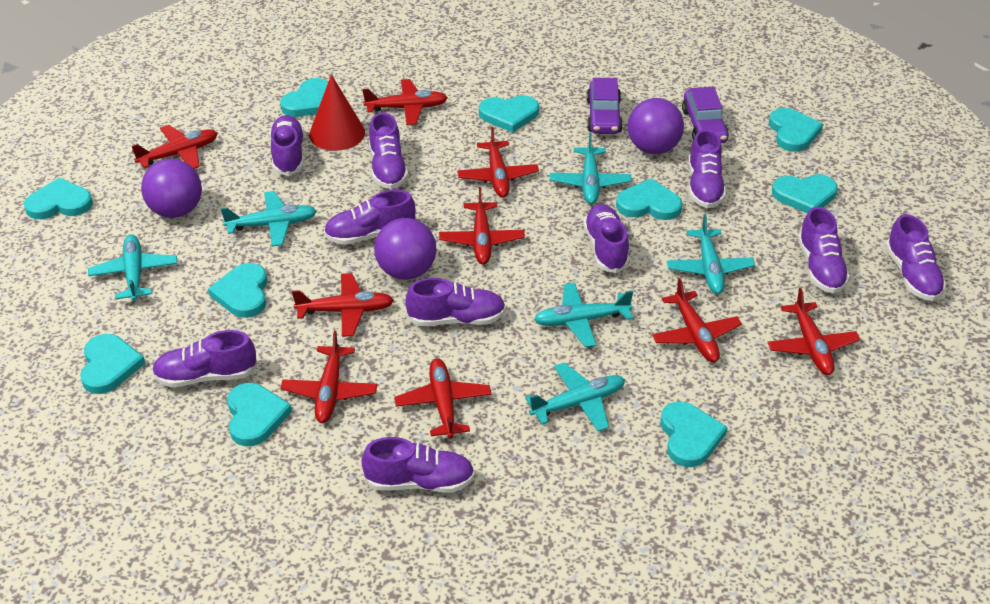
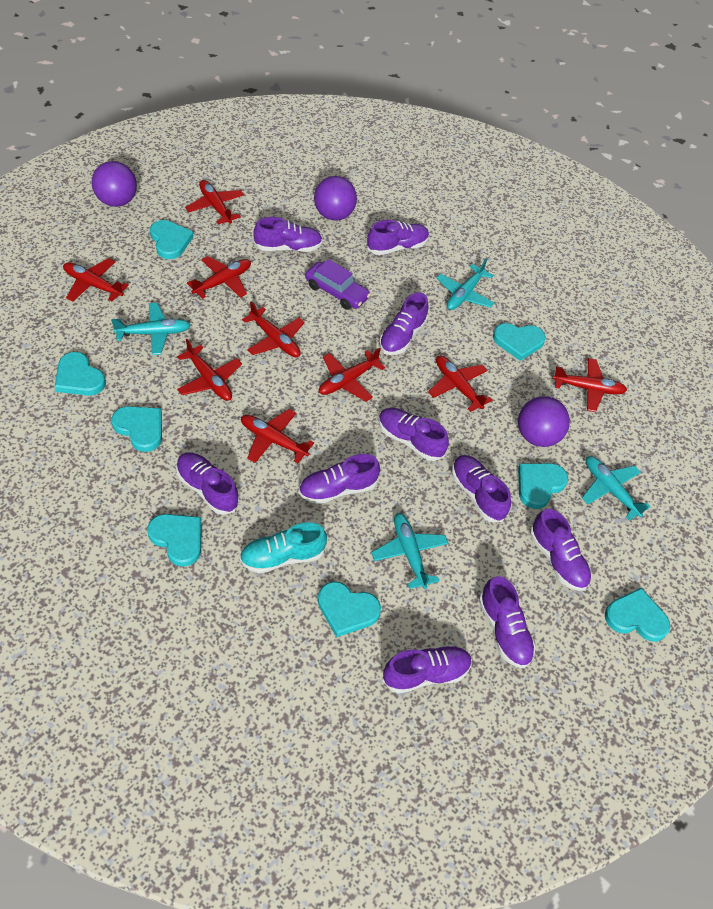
purple car: 2 -> 1
red cone: 1 -> 0
turquoise heart: 10 -> 8
turquoise plane: 6 -> 4
turquoise shoe: 0 -> 1

